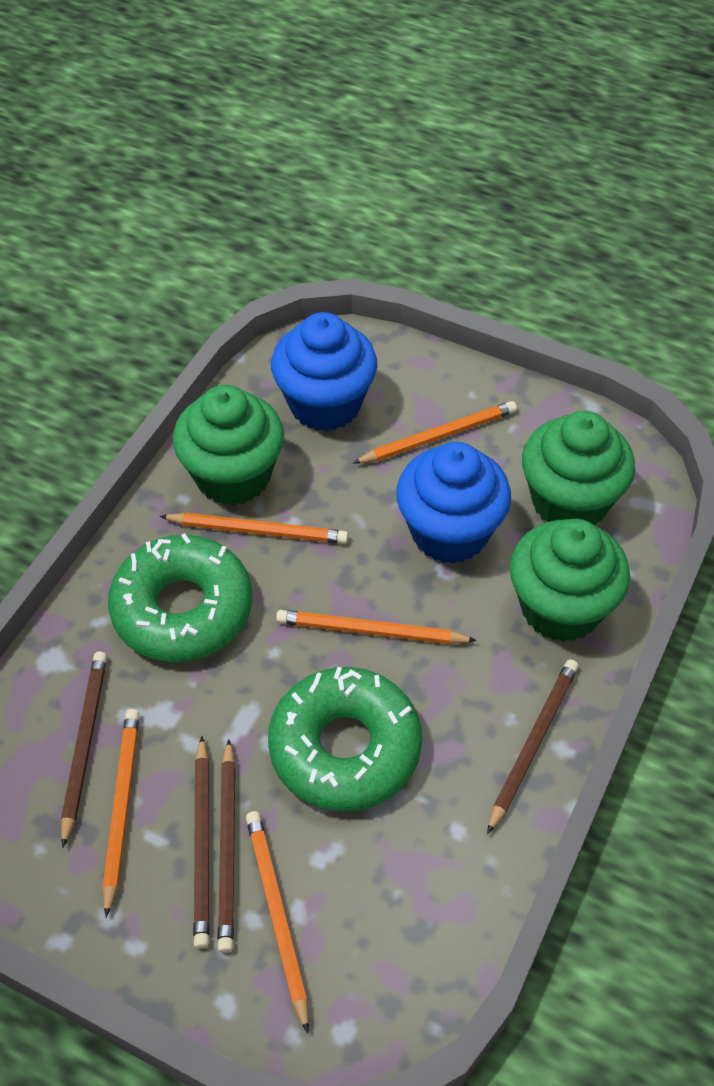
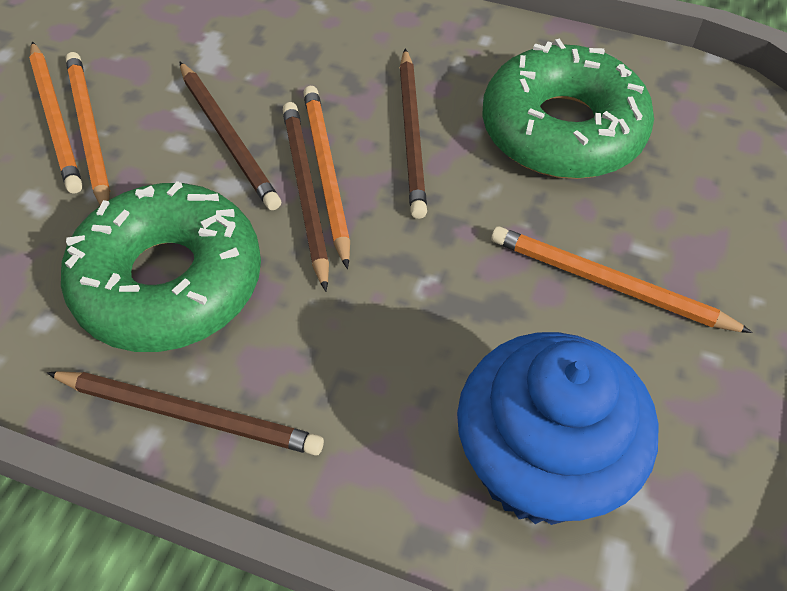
blue cupcake: 2 -> 1
green cupcake: 3 -> 0
orange pencil: 5 -> 4

